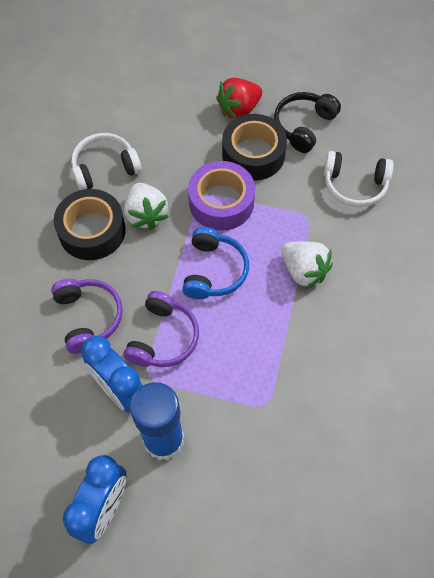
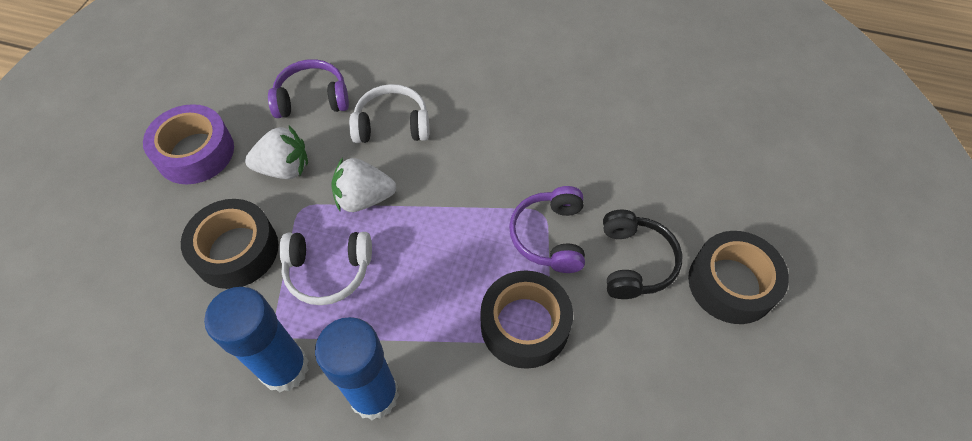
black tape: 2 -> 3
blue clock: 2 -> 0
blue glue stick: 1 -> 2
blue headphones: 1 -> 0
red strawberry: 1 -> 0

